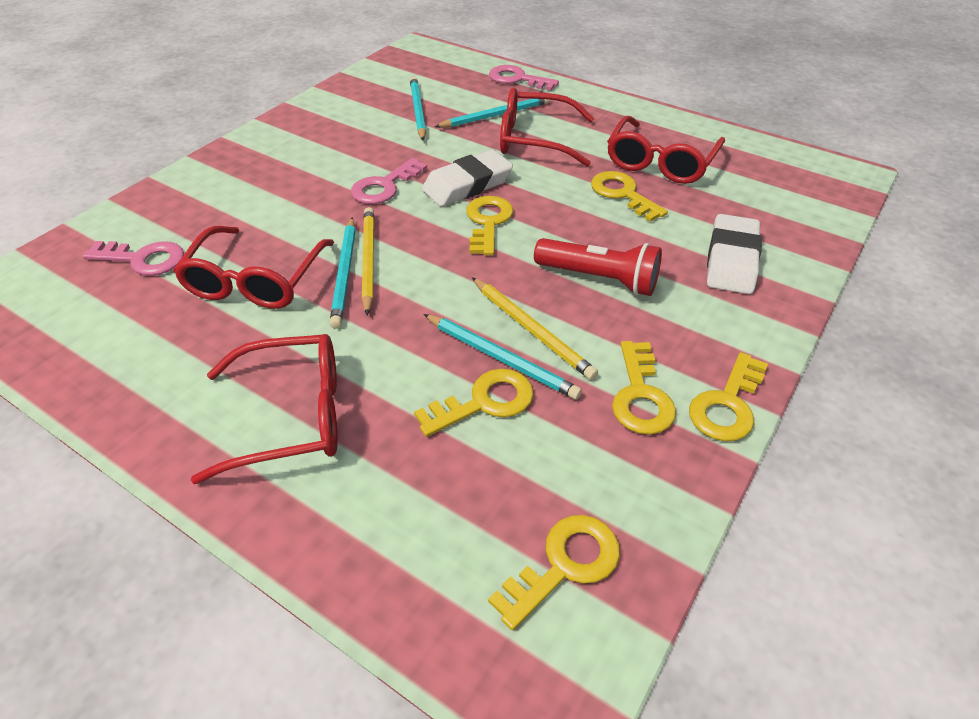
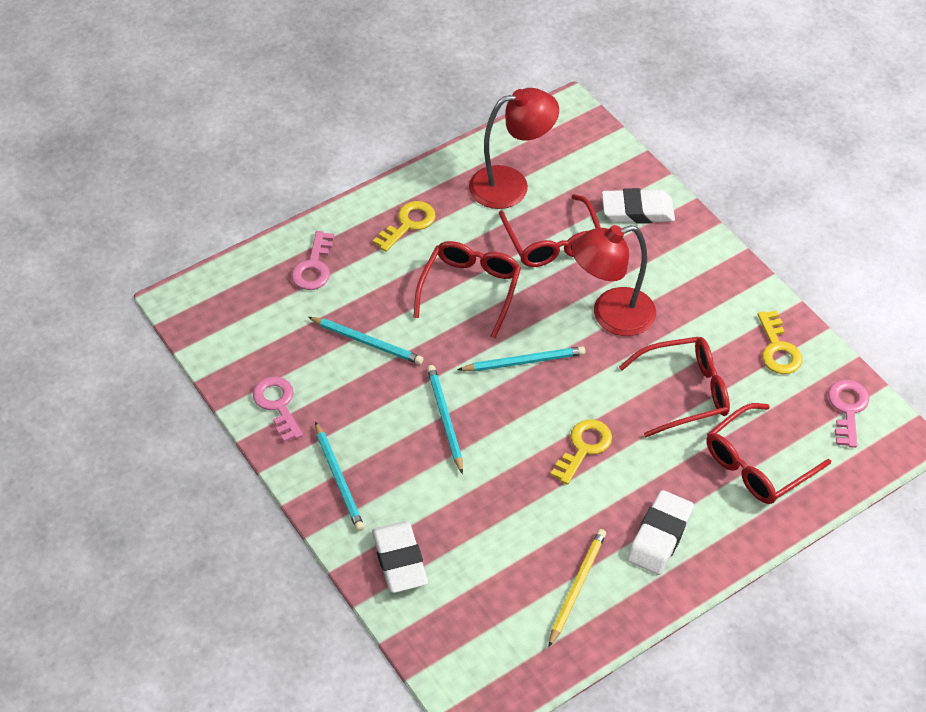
red flashlight: 1 -> 0
red lamp: 0 -> 2
white eraser: 2 -> 3
yellow key: 6 -> 3
yellow pencil: 2 -> 1

